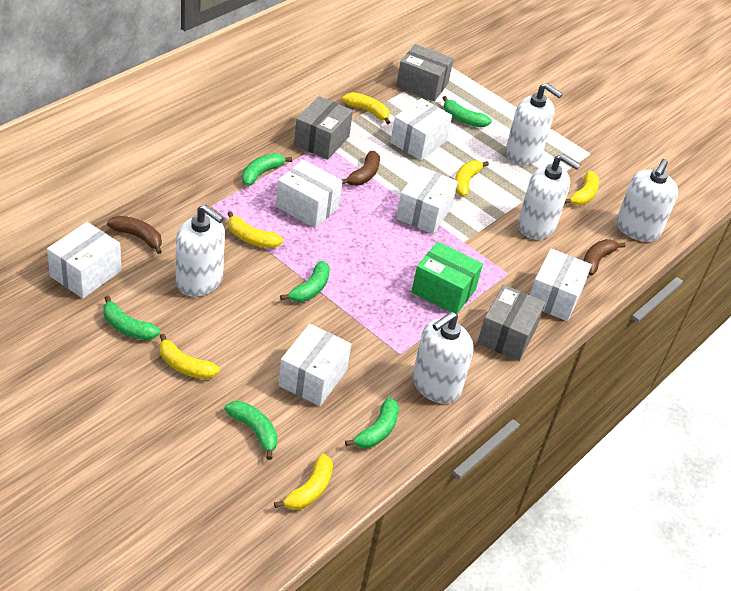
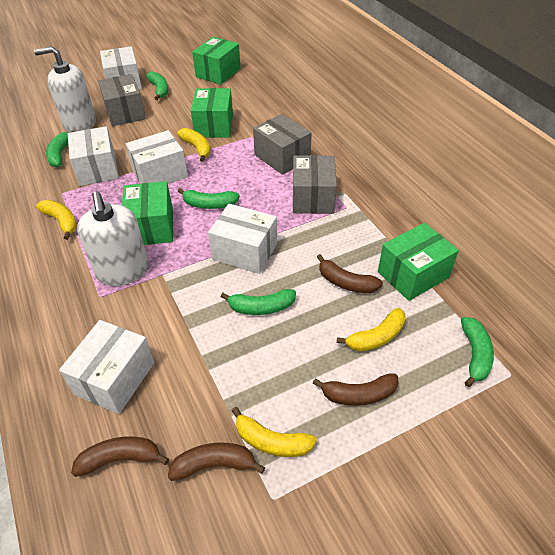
brown banana: 3 -> 4
green banana: 6 -> 5
green box: 1 -> 4
white box: 6 -> 5
white soap dispenser: 5 -> 2
yellow banana: 6 -> 4

